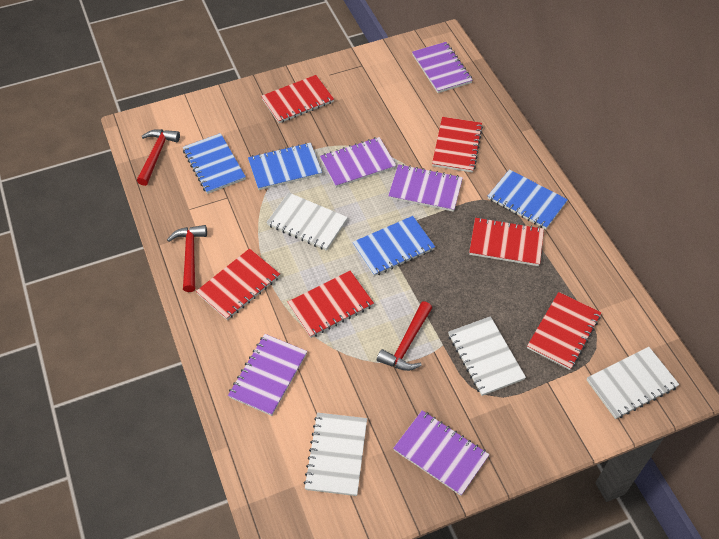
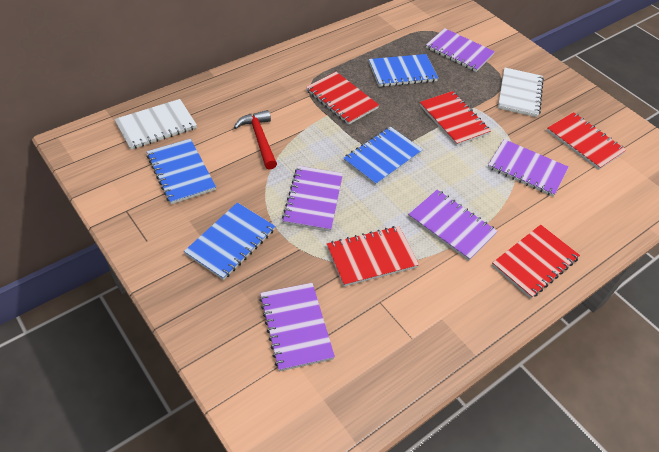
red hammer: 3 -> 1
red notebook: 6 -> 5
white notebook: 4 -> 2

